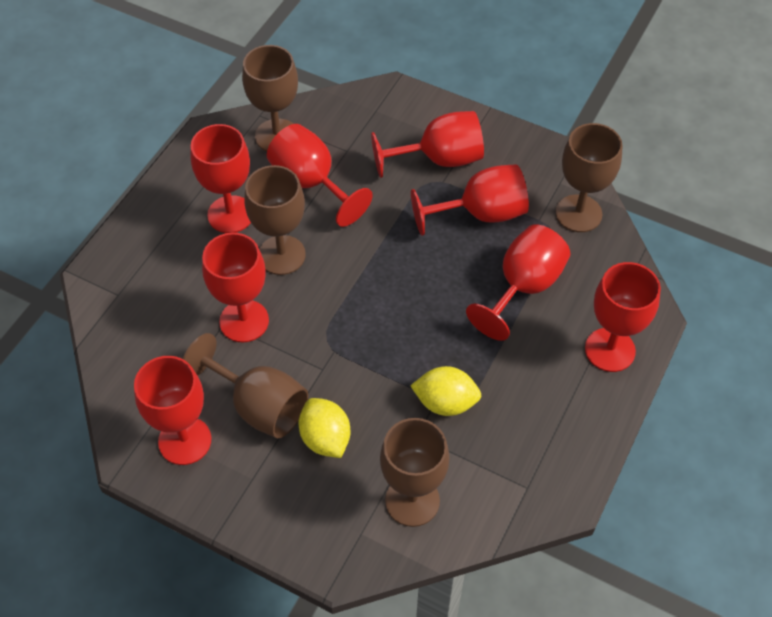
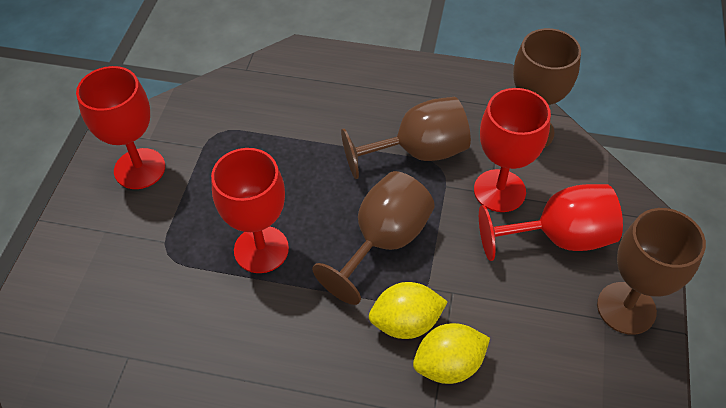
brown goblet: 5 -> 4
red goblet: 8 -> 4

